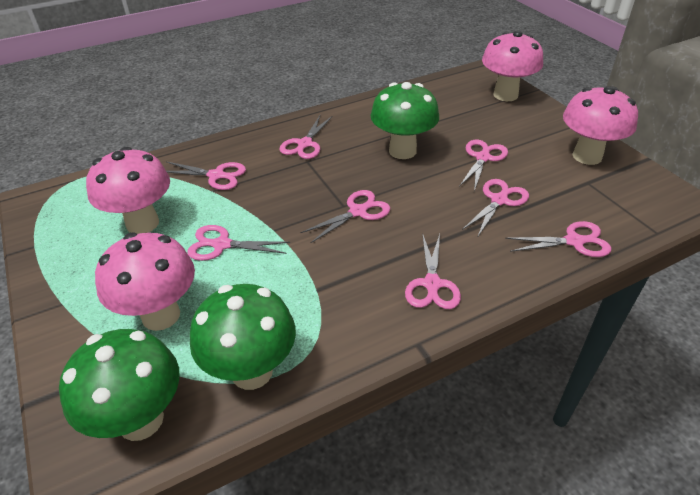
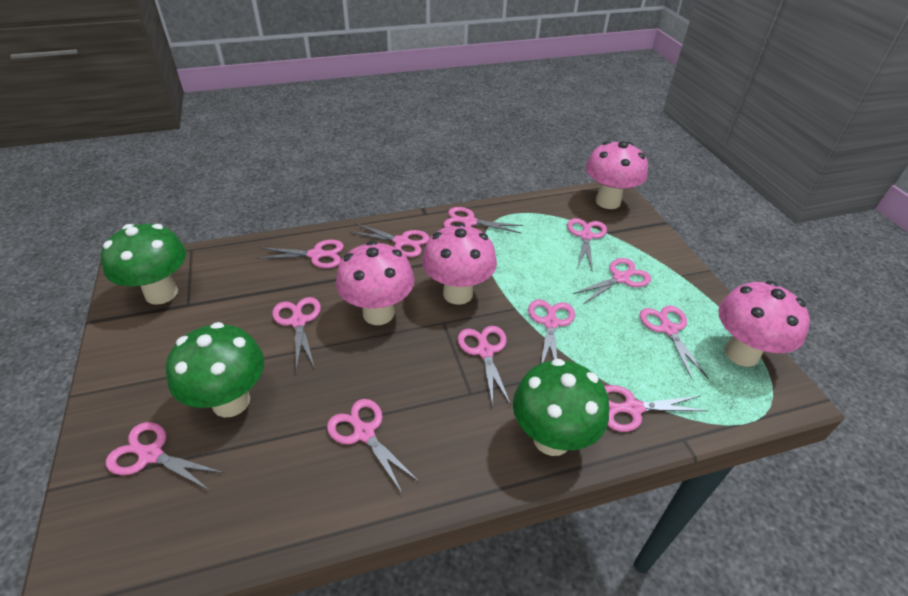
pink scissors: 8 -> 12

